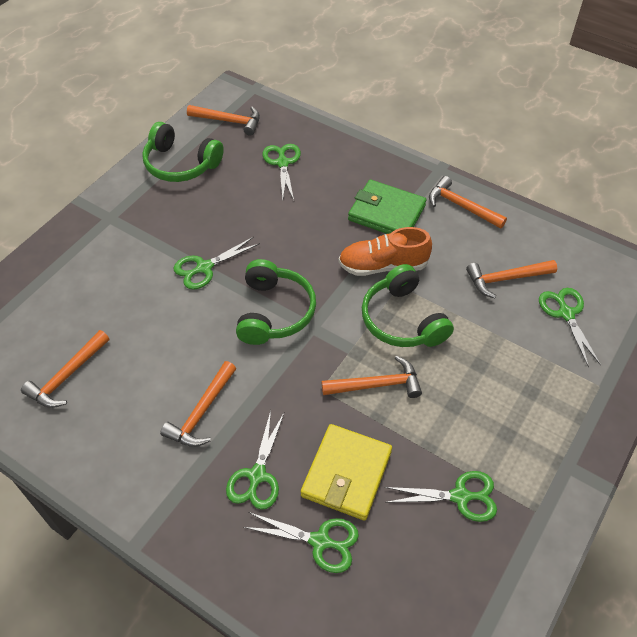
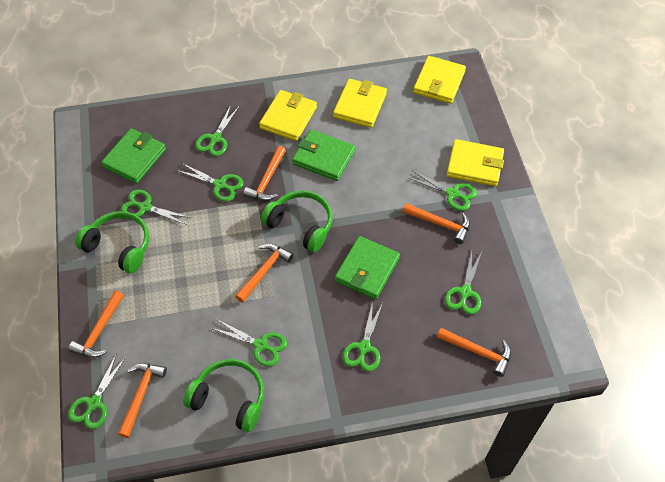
green scissors: 6 -> 8
green wallet: 1 -> 3
orange shoe: 1 -> 0
yellow wallet: 1 -> 4

